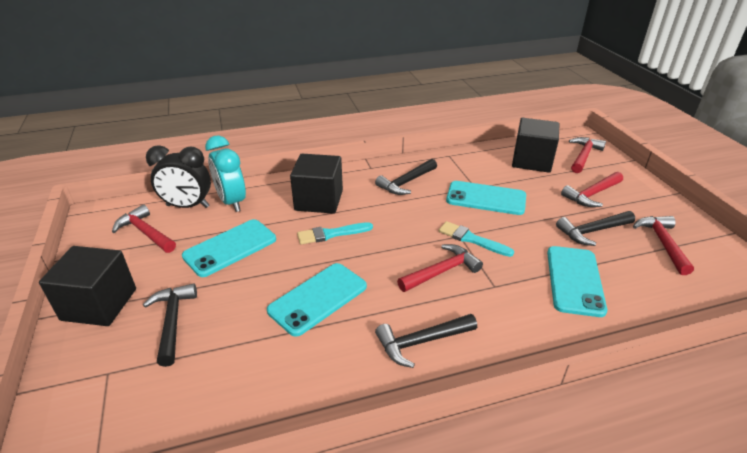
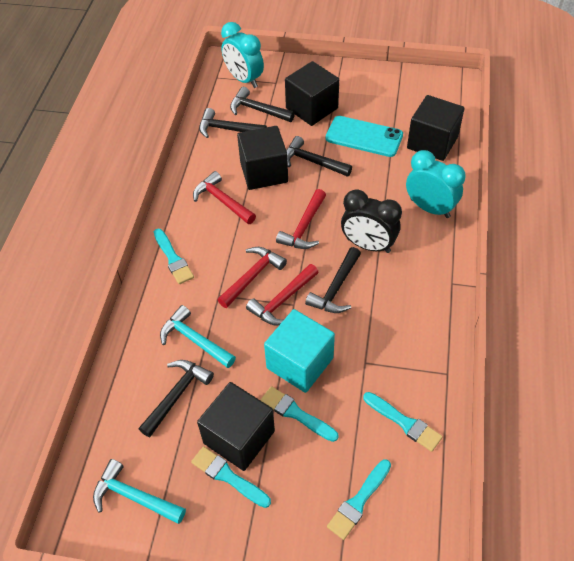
black cube: 3 -> 4
black hammer: 4 -> 5
red hammer: 5 -> 4
turquoise brush: 2 -> 5
turquoise clock: 1 -> 2
turquoise cube: 0 -> 1
turquoise hammer: 0 -> 2
turquoise phone: 4 -> 1

